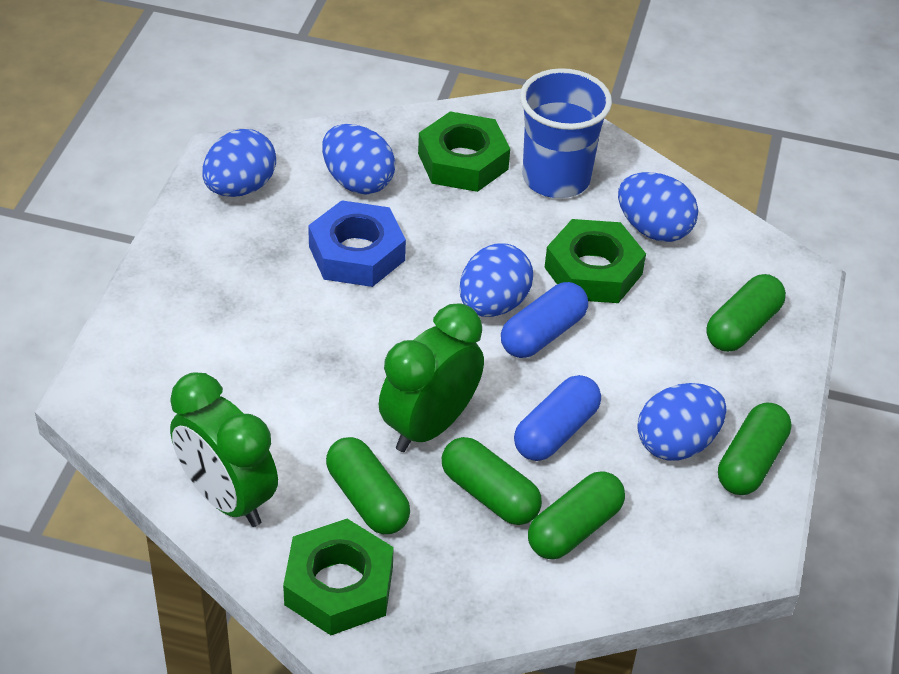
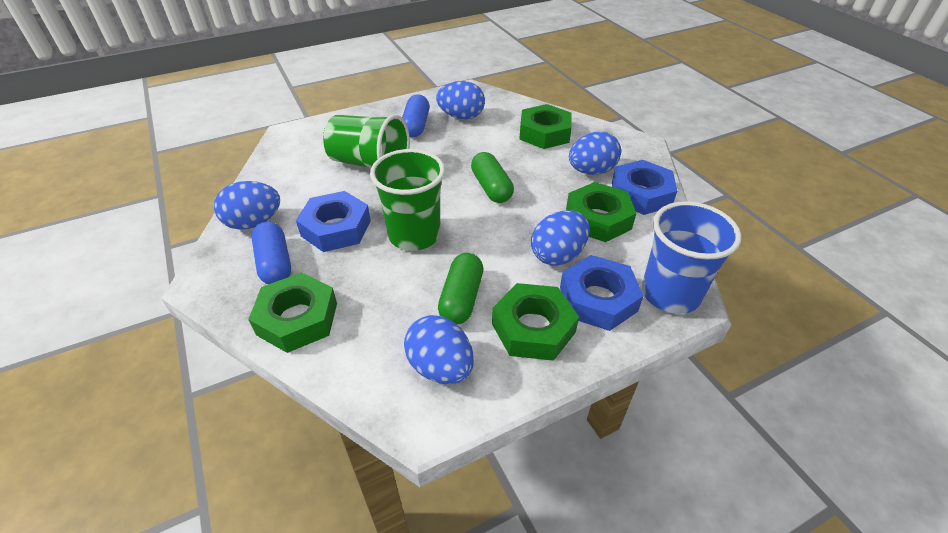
blue nut: 1 -> 3
green capsule: 5 -> 2
green clock: 2 -> 0
green cup: 0 -> 2
green nut: 3 -> 4

